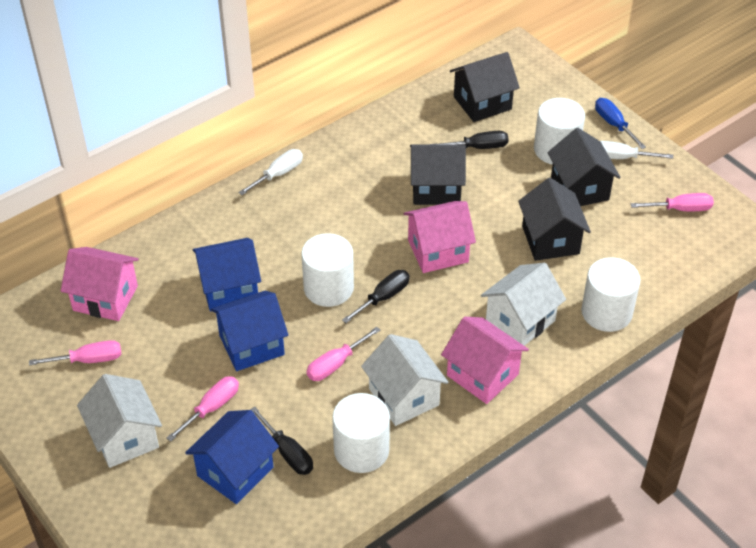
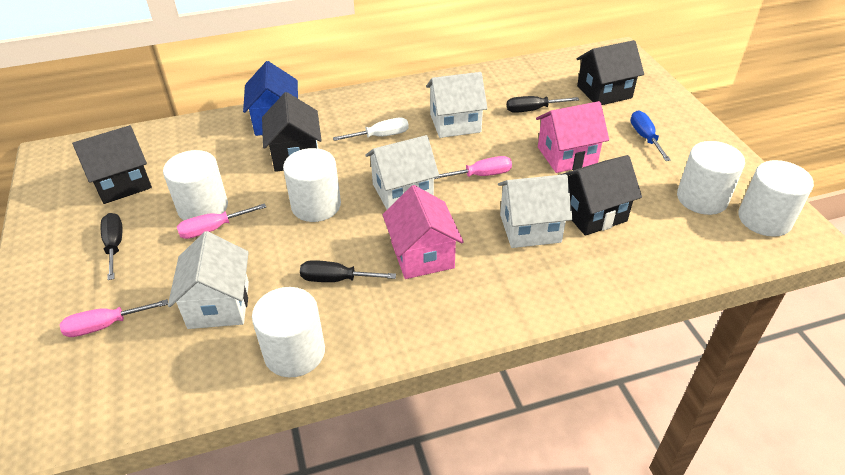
blue house: 3 -> 1
pink house: 3 -> 2
pink screwdriver: 4 -> 3
white cylinder: 4 -> 5
white house: 3 -> 4
white screwdriver: 2 -> 1

